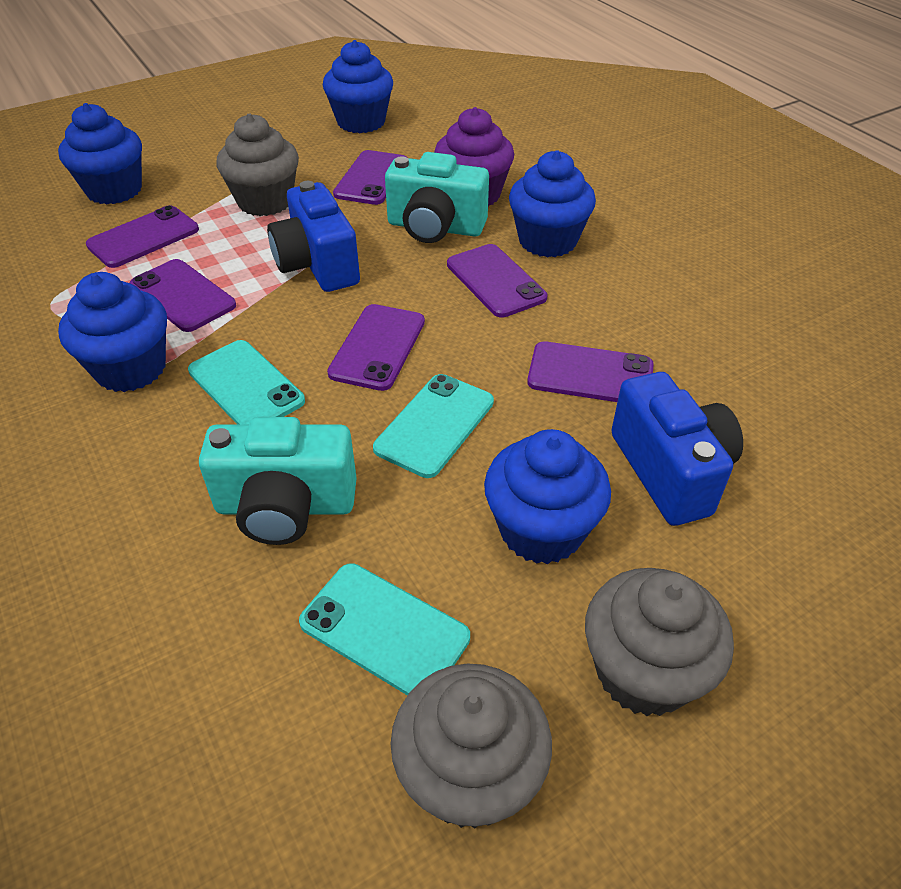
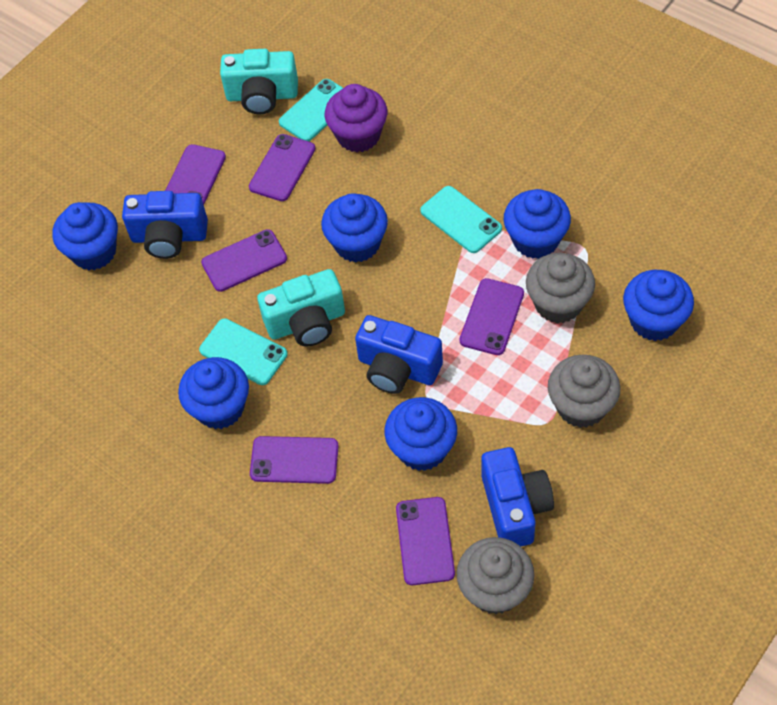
blue camera: 2 -> 3
blue cupcake: 5 -> 6

